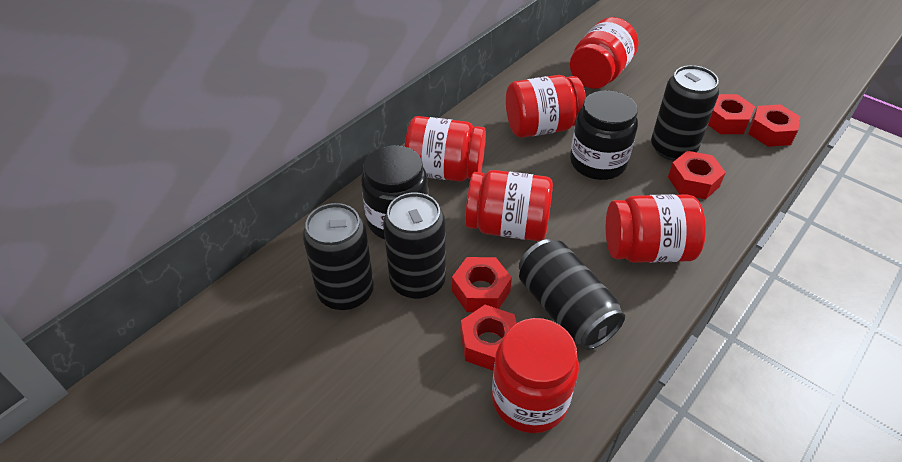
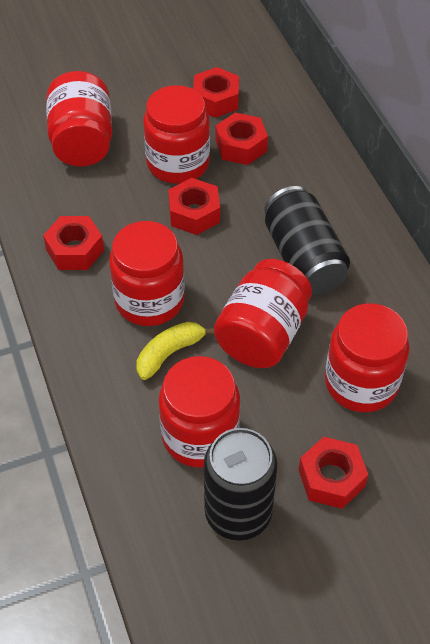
black can: 4 -> 2
black jar: 2 -> 0
yellow banana: 0 -> 1

